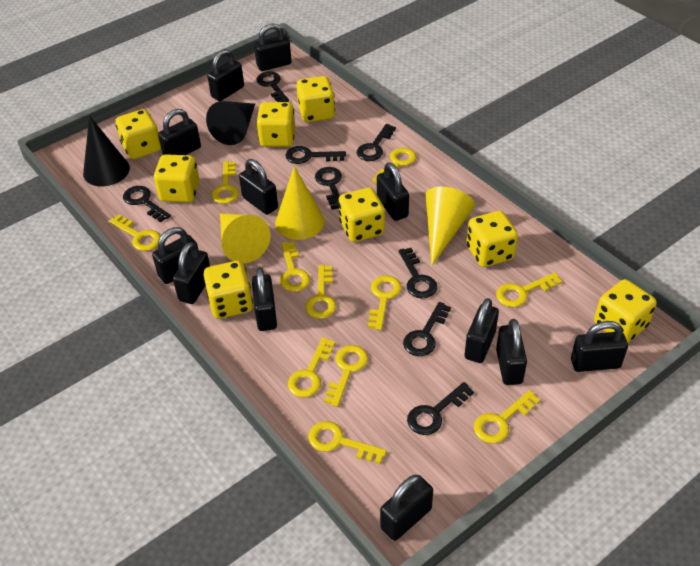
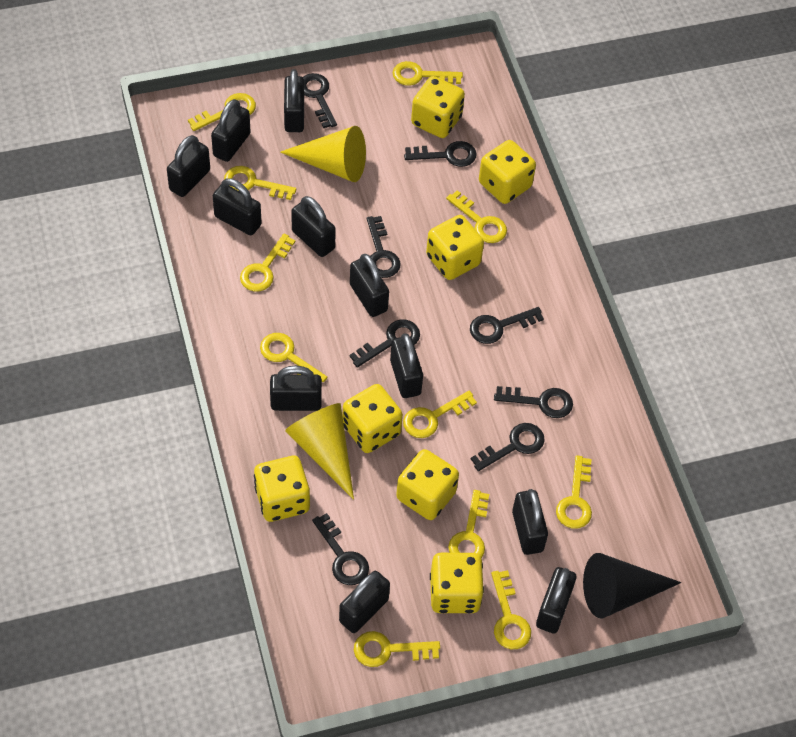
black cone: 2 -> 1
black padlock: 12 -> 11
yellow cone: 3 -> 2
yellow dice: 8 -> 7

